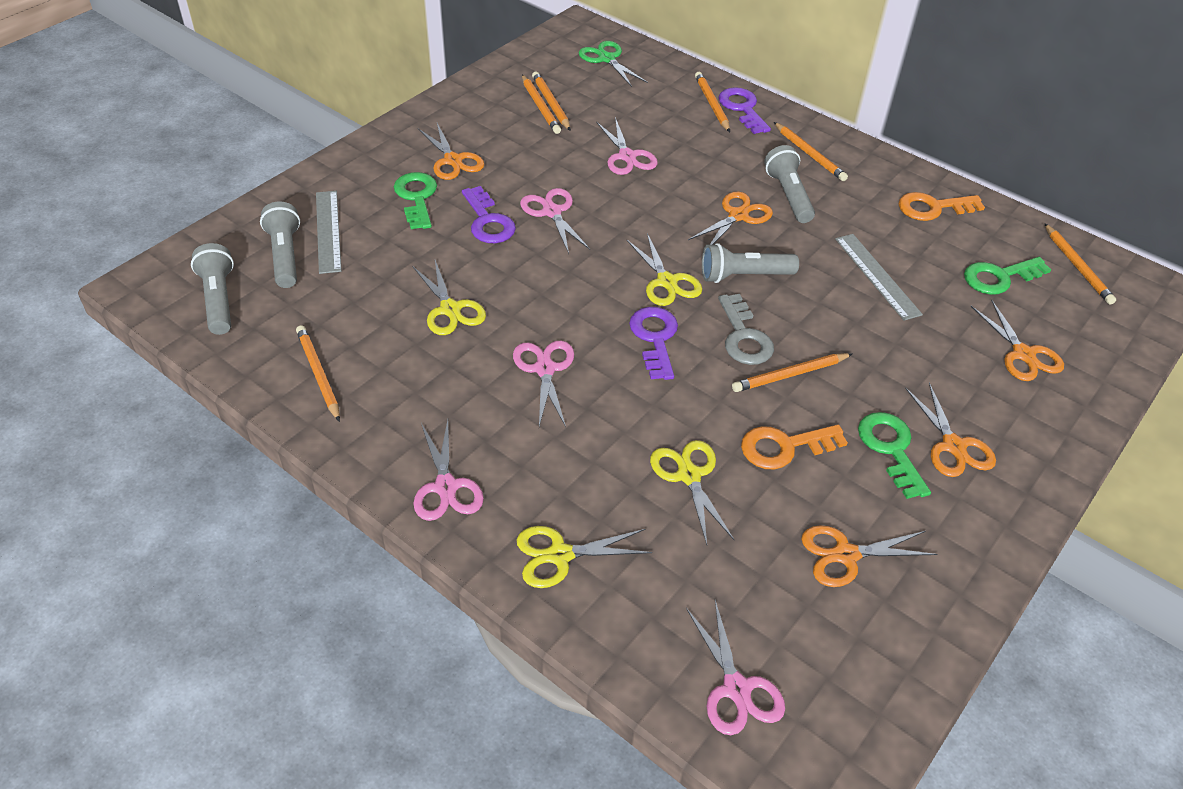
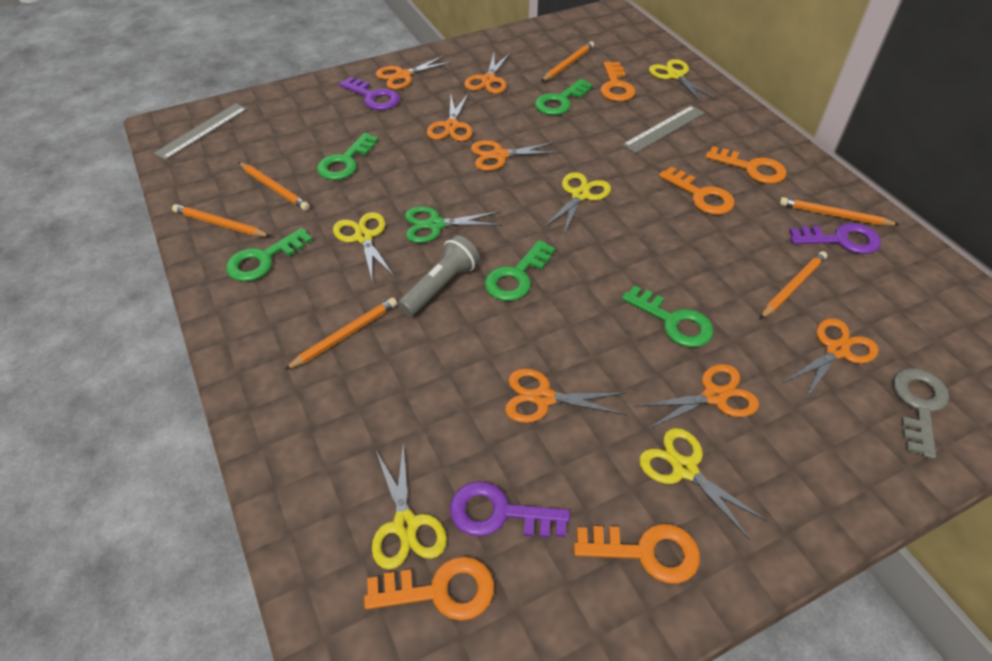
green key: 3 -> 5
grey flashlight: 4 -> 1
orange key: 2 -> 5
orange pencil: 7 -> 6
orange scissors: 5 -> 7
pink scissors: 5 -> 0
yellow scissors: 4 -> 5

